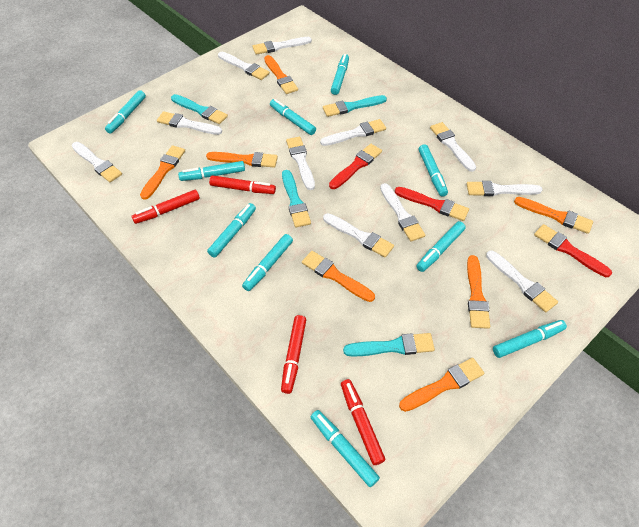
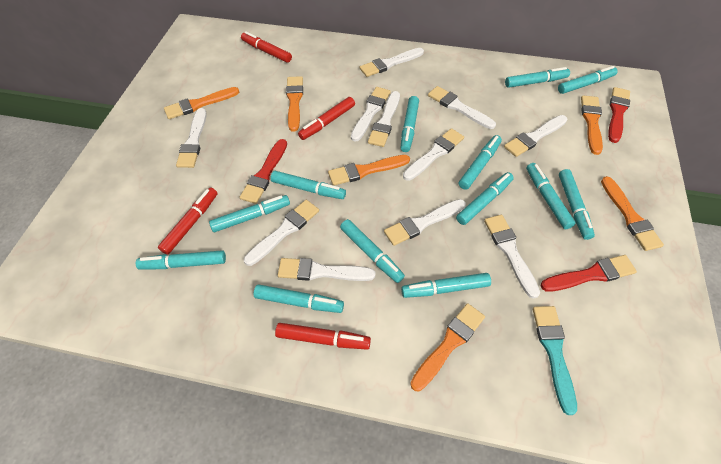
orange brush: 7 -> 6
turquoise brush: 4 -> 1
turquoise marker: 10 -> 13

